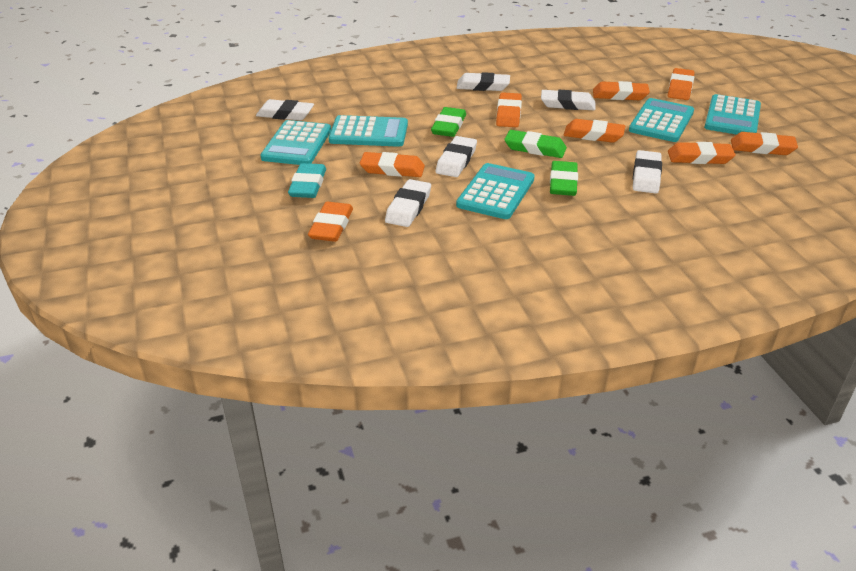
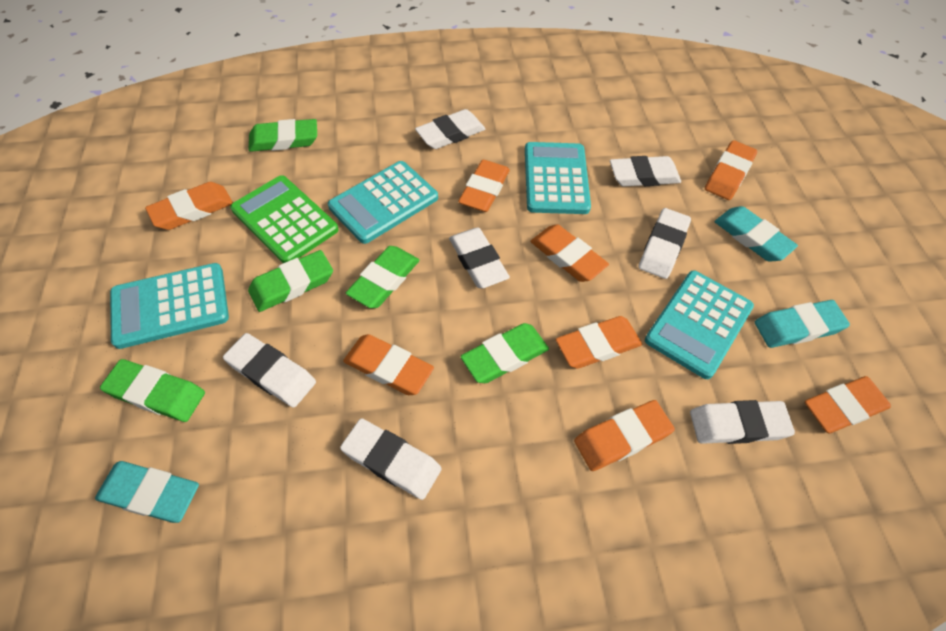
green calculator: 0 -> 1
green eraser: 3 -> 5
turquoise calculator: 5 -> 4
turquoise eraser: 1 -> 3
white eraser: 6 -> 7

